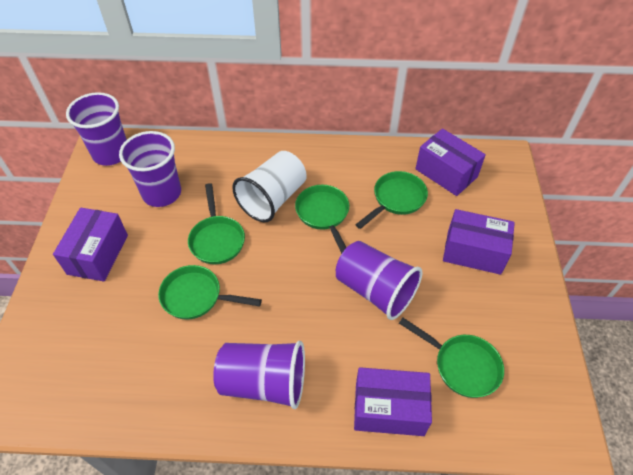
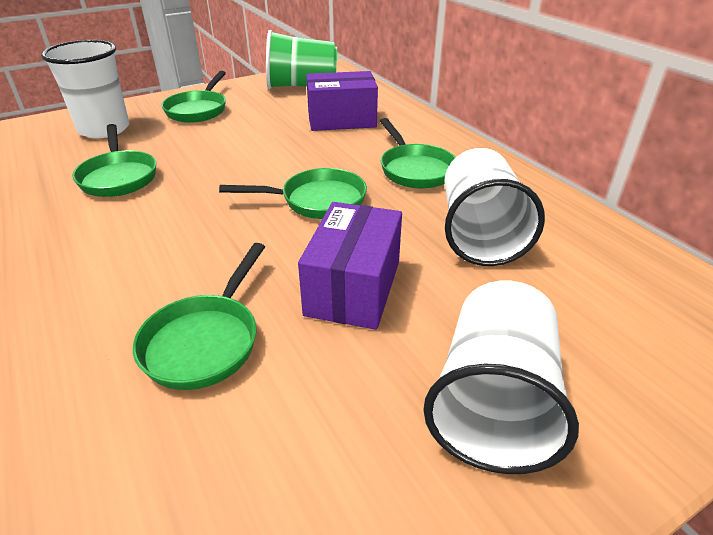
green cup: 0 -> 1
purple box: 4 -> 2
purple cup: 4 -> 0
white cup: 1 -> 3

